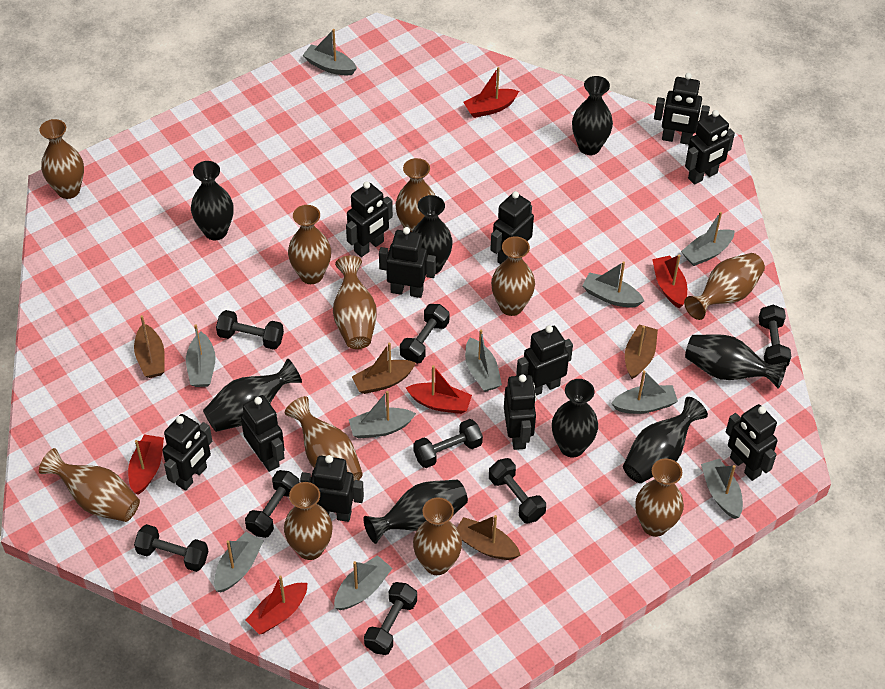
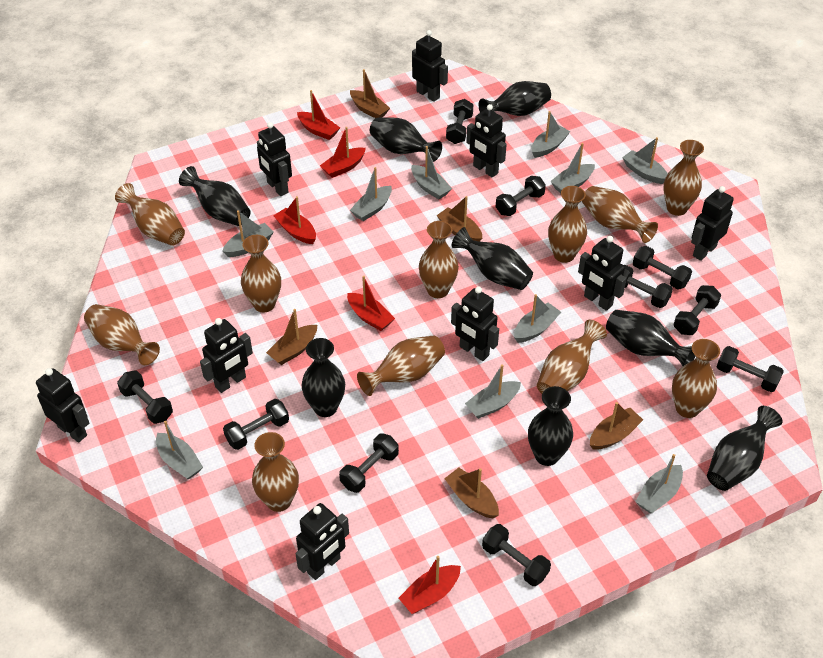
black dumbbell: 8 -> 10
black robot: 11 -> 9
brown boat: 4 -> 5

